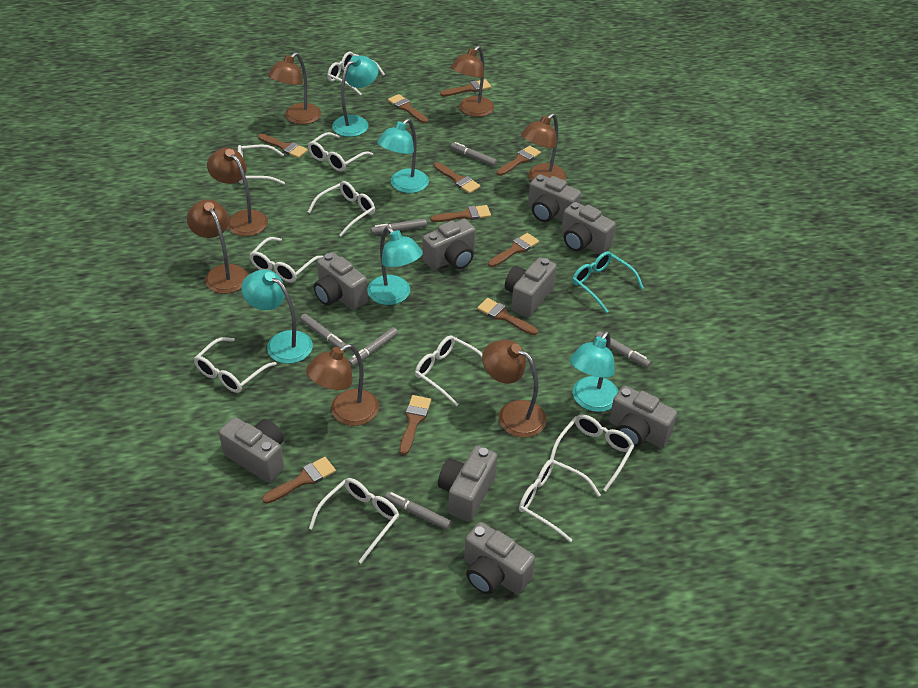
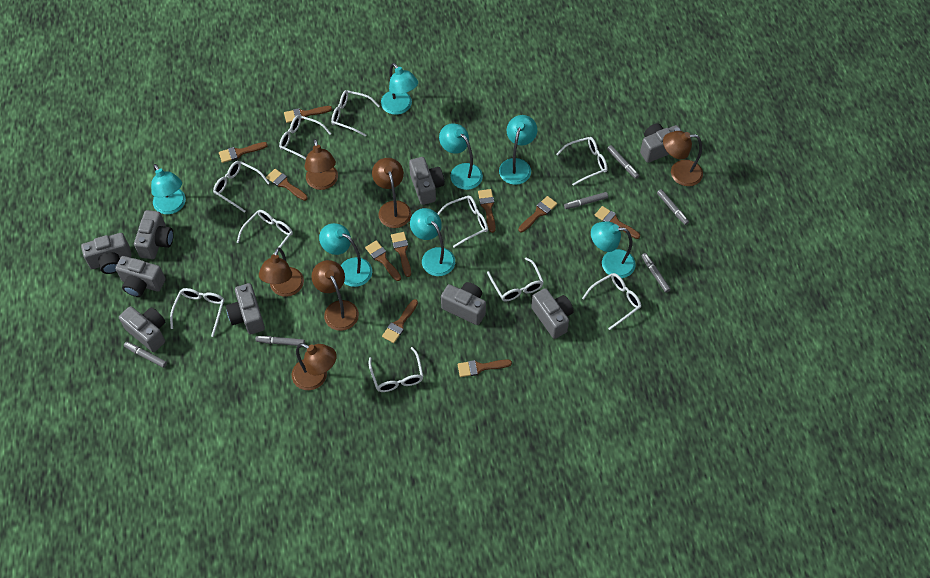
brown lamp: 7 -> 6
turquoise glasses: 1 -> 0
turquoise lamp: 5 -> 7

